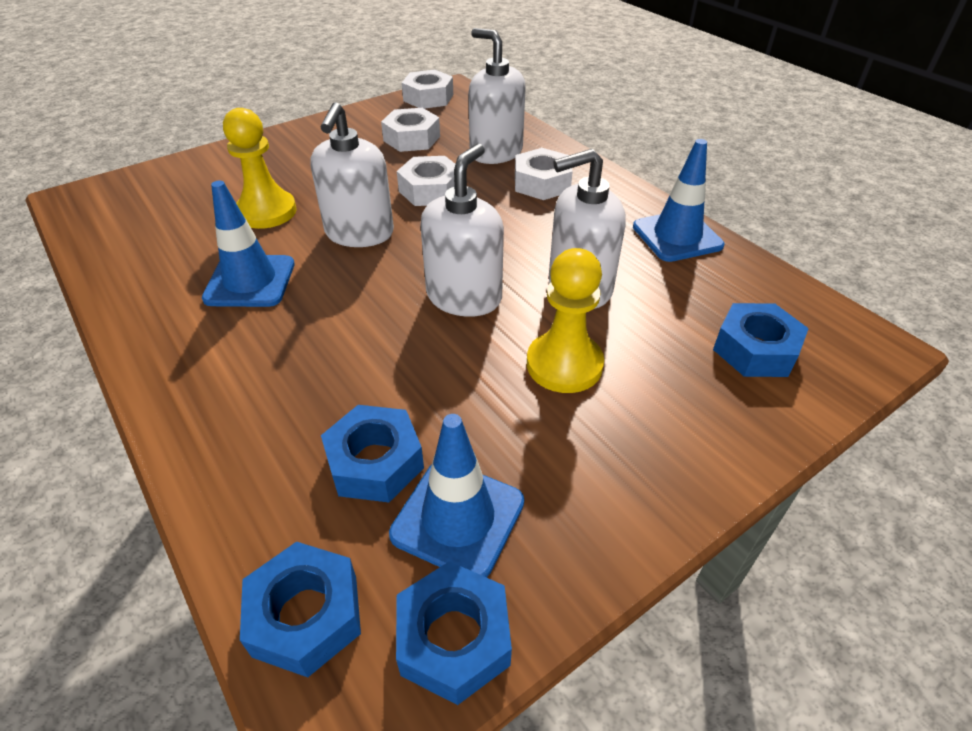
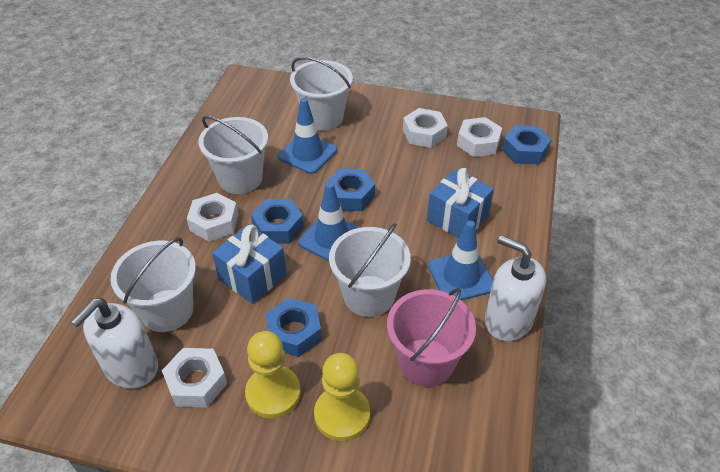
blue gift: 0 -> 2
pink bucket: 0 -> 1
white bucket: 0 -> 4
white soap dispenser: 4 -> 2

